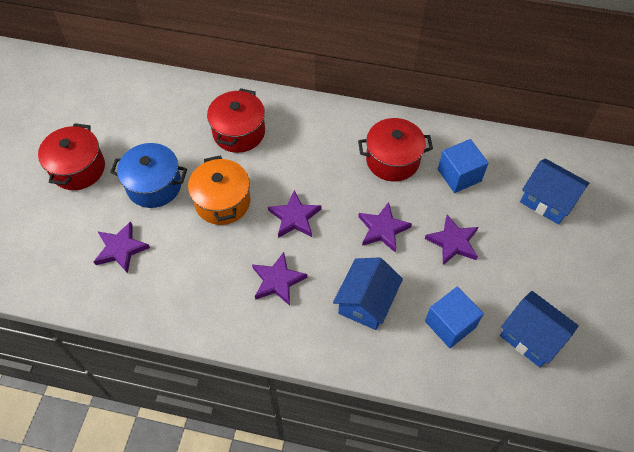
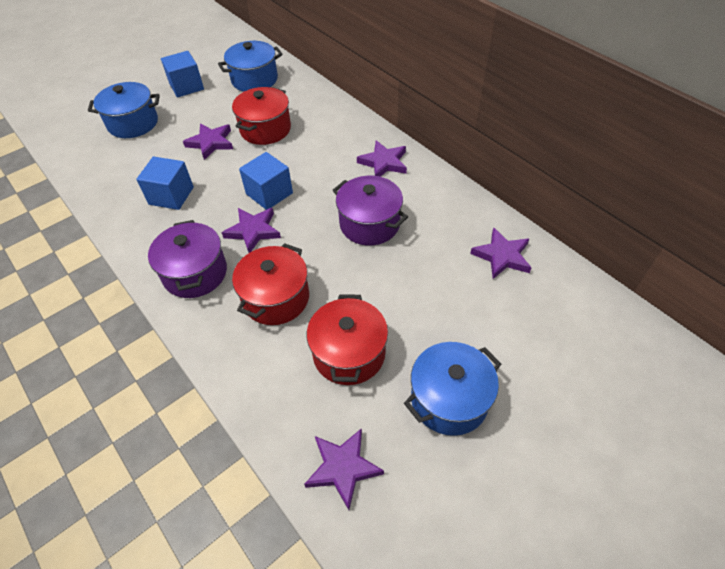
blue cube: 2 -> 3
blue house: 3 -> 0
blue pot: 1 -> 3
orange pot: 1 -> 0
purple pot: 0 -> 2

